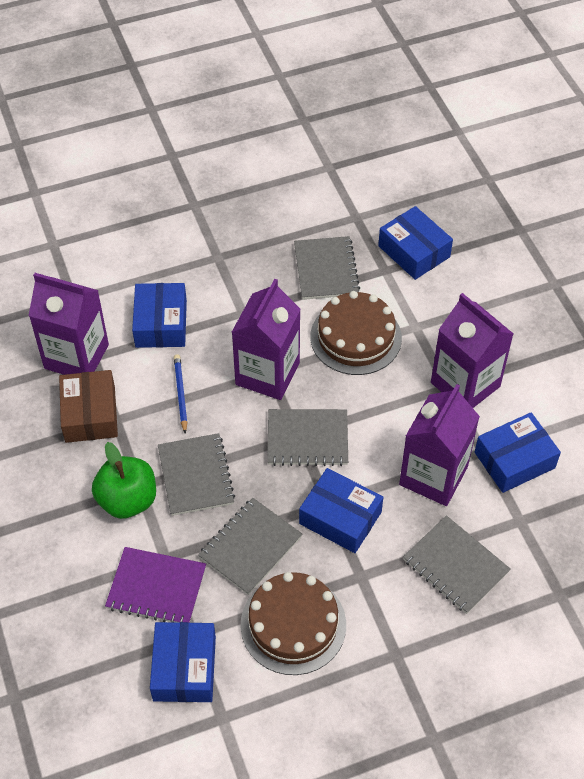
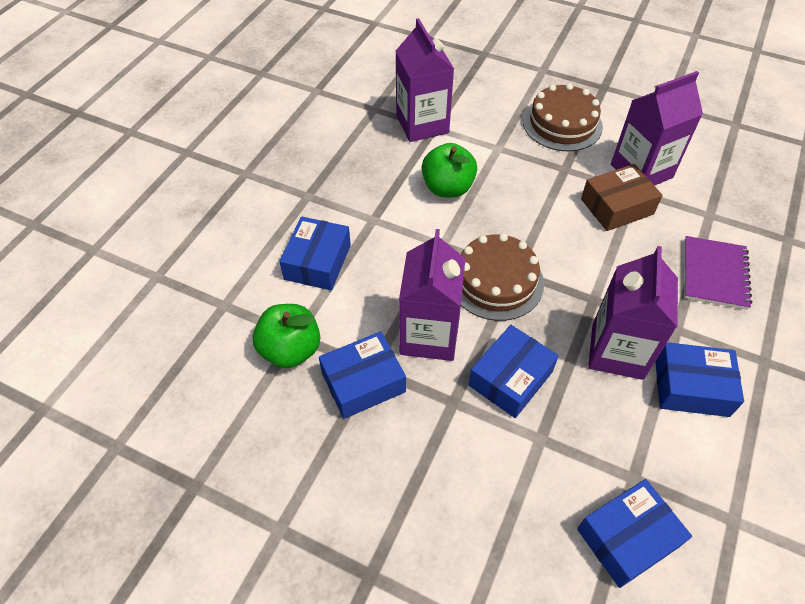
blue pencil: 1 -> 0
green apple: 1 -> 2
grey notebook: 5 -> 0

